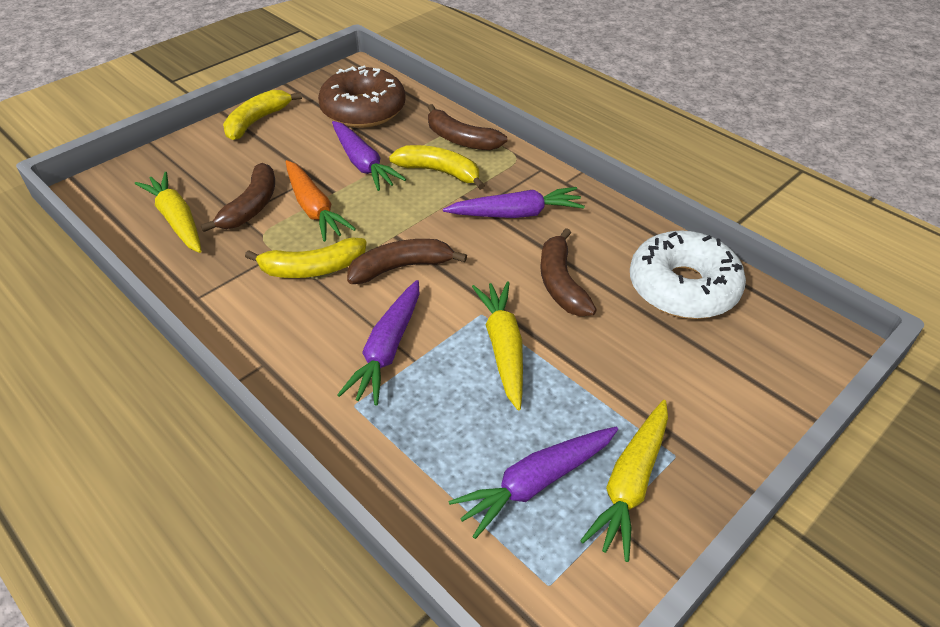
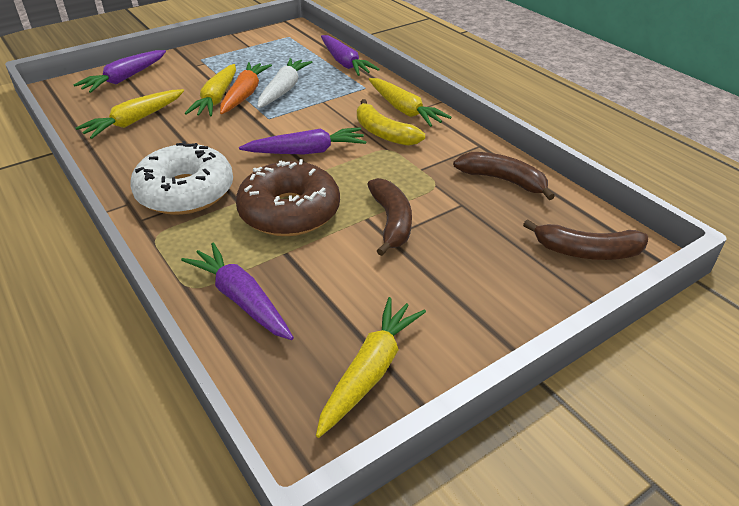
brown banana: 4 -> 3
white carrot: 0 -> 1
yellow banana: 3 -> 1
yellow carrot: 3 -> 4

